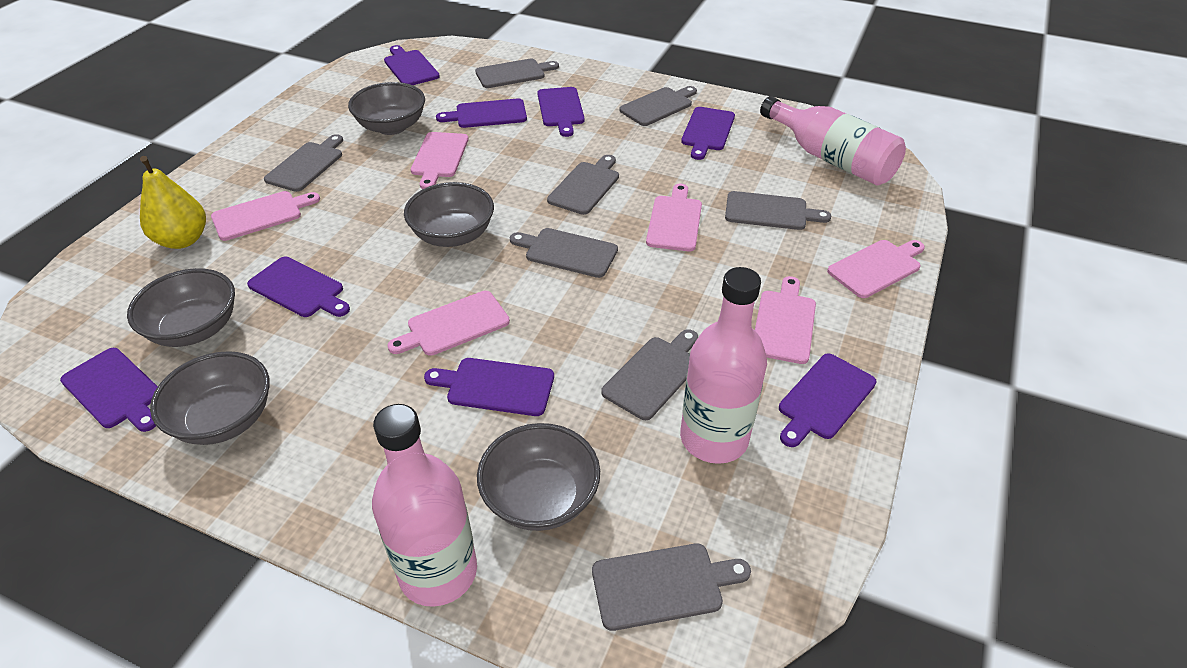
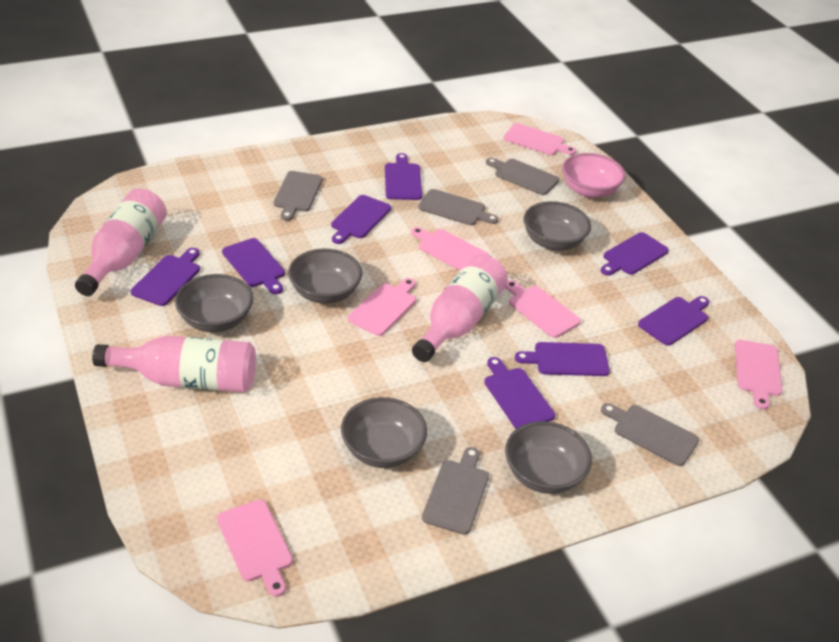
grey cutting board: 8 -> 5
pink bowl: 0 -> 1
yellow pear: 1 -> 0

